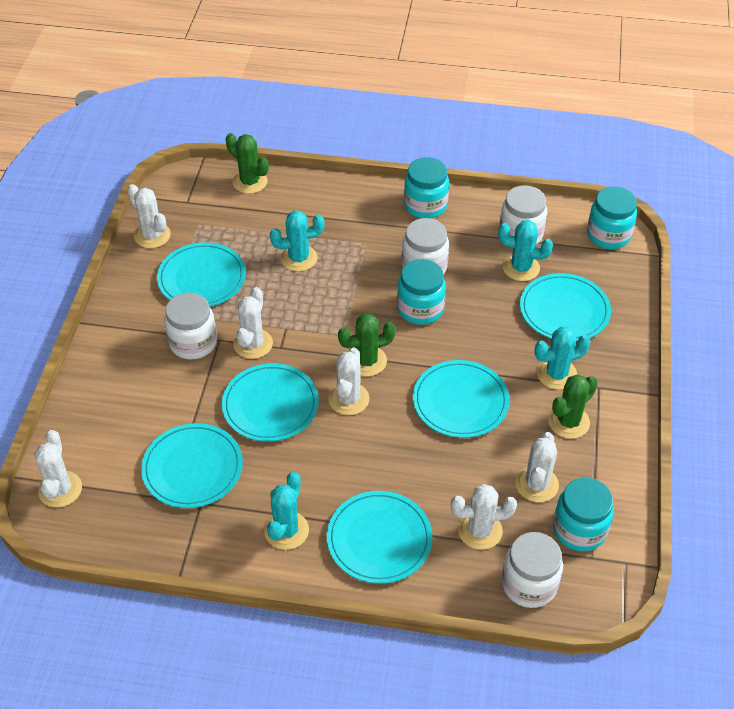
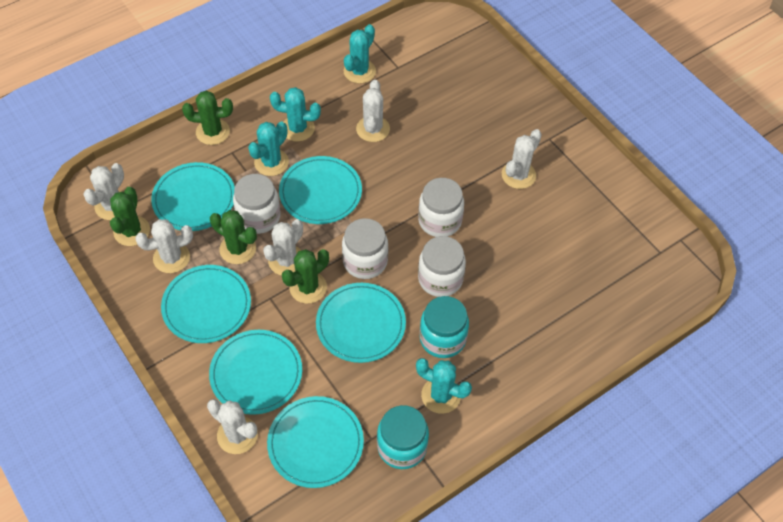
green cactus: 3 -> 4
turquoise jar: 4 -> 2

